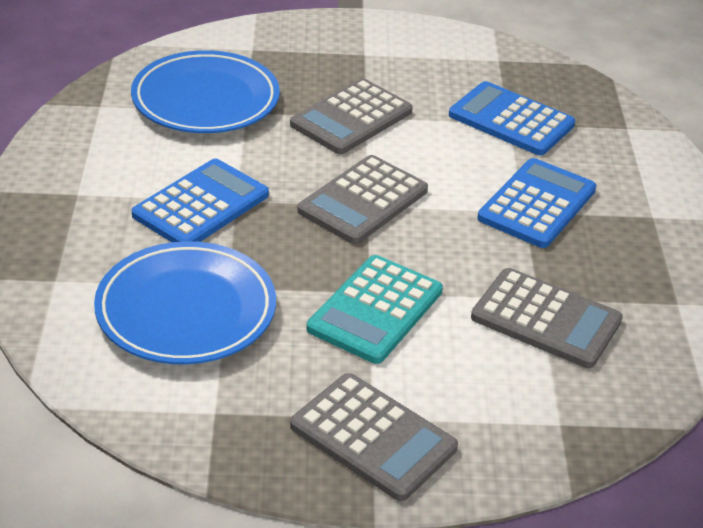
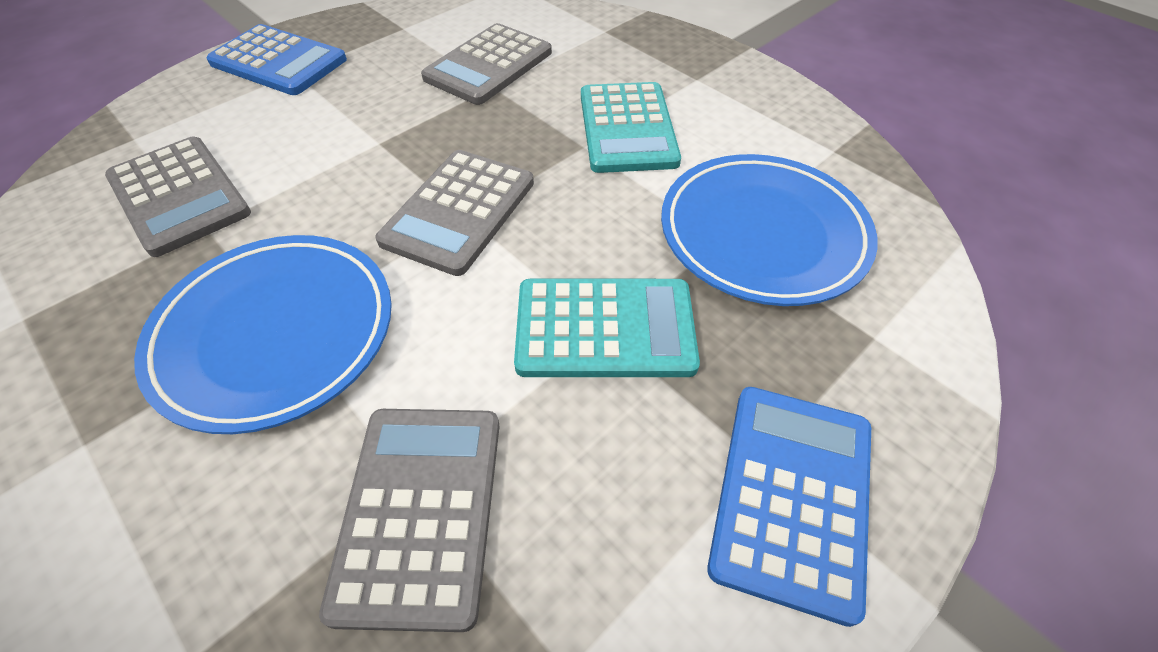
blue calculator: 3 -> 2
turquoise calculator: 1 -> 2

